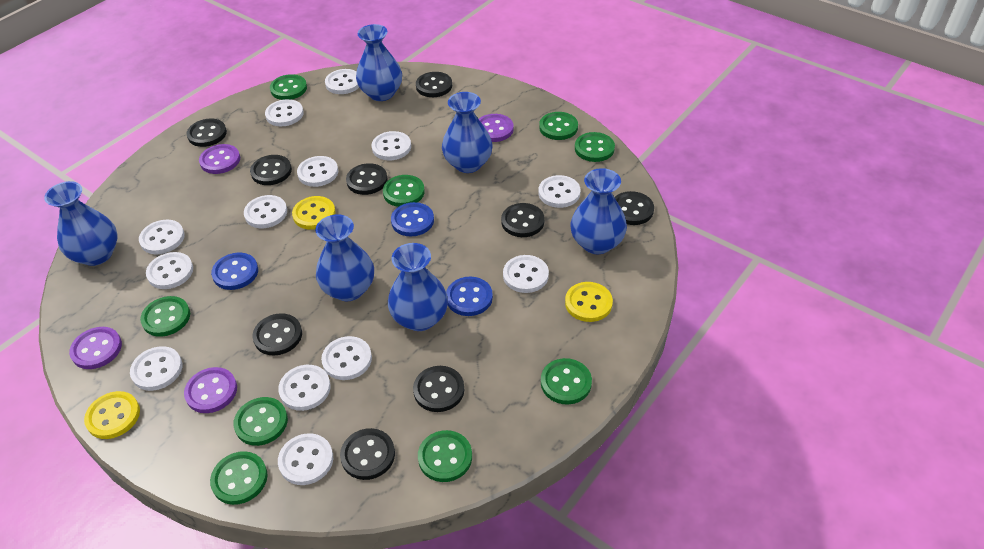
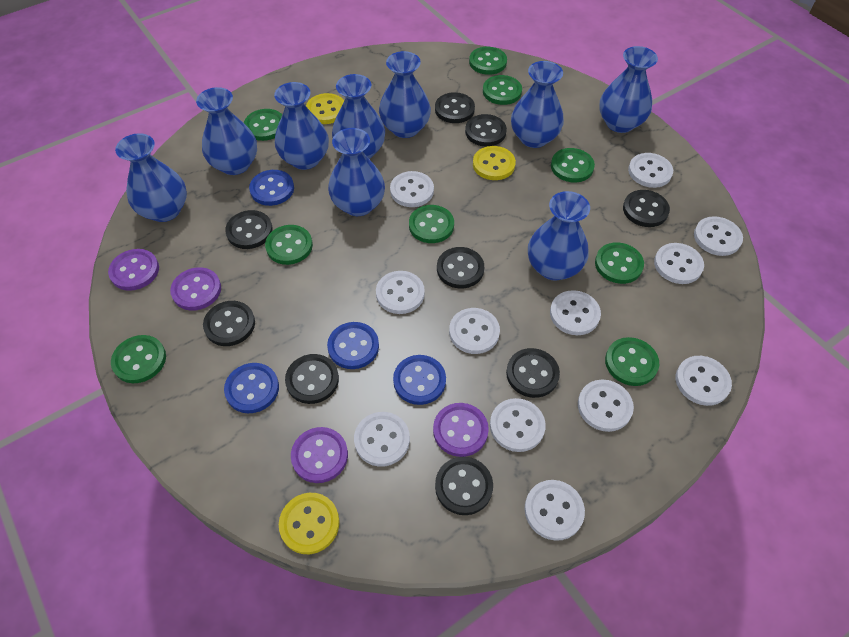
blue button: 3 -> 4
blue vase: 6 -> 9
white button: 13 -> 12

